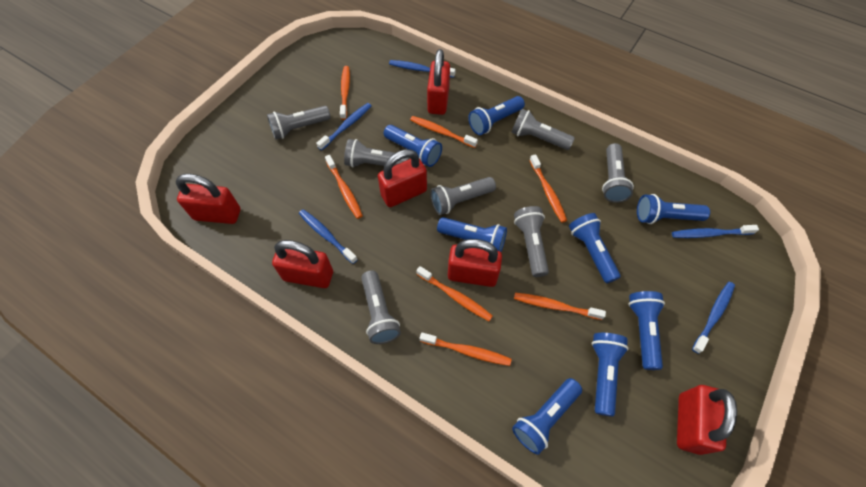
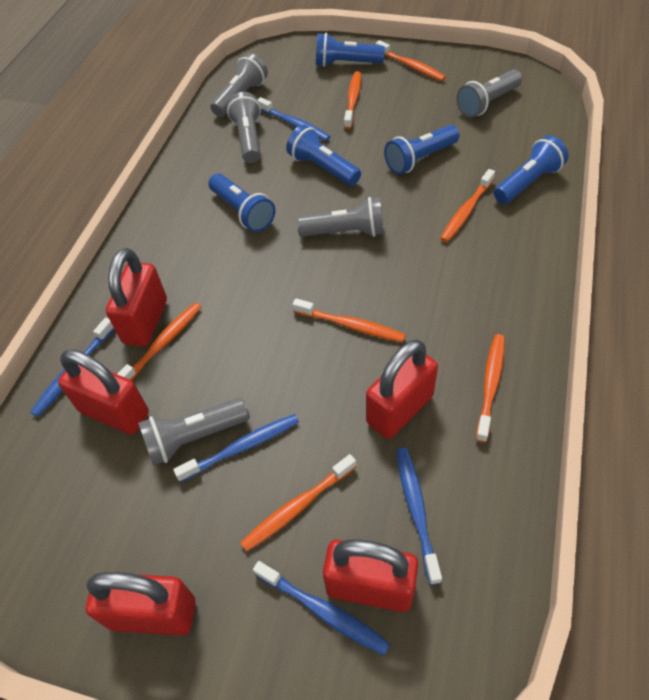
blue flashlight: 8 -> 5
grey flashlight: 7 -> 5
red padlock: 6 -> 5

